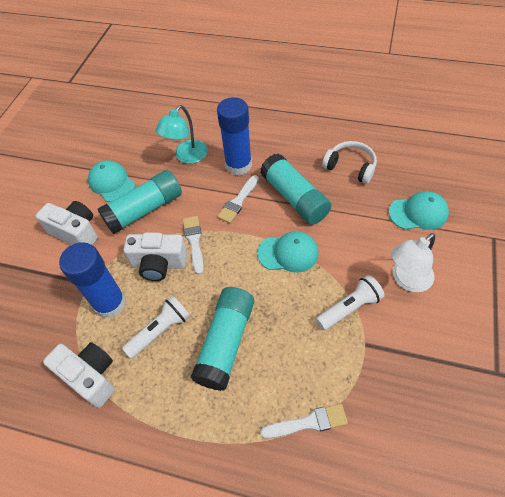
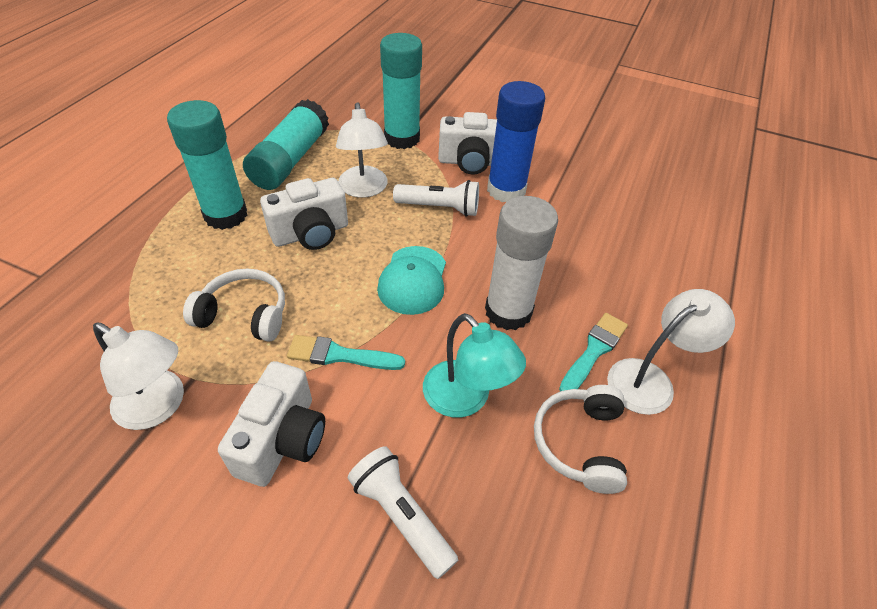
blue glue stick: 2 -> 1
turquoise brush: 0 -> 2
turquoise cap: 3 -> 1
white brush: 3 -> 0
white glue stick: 0 -> 1
white headphones: 1 -> 2
white lamp: 1 -> 3

